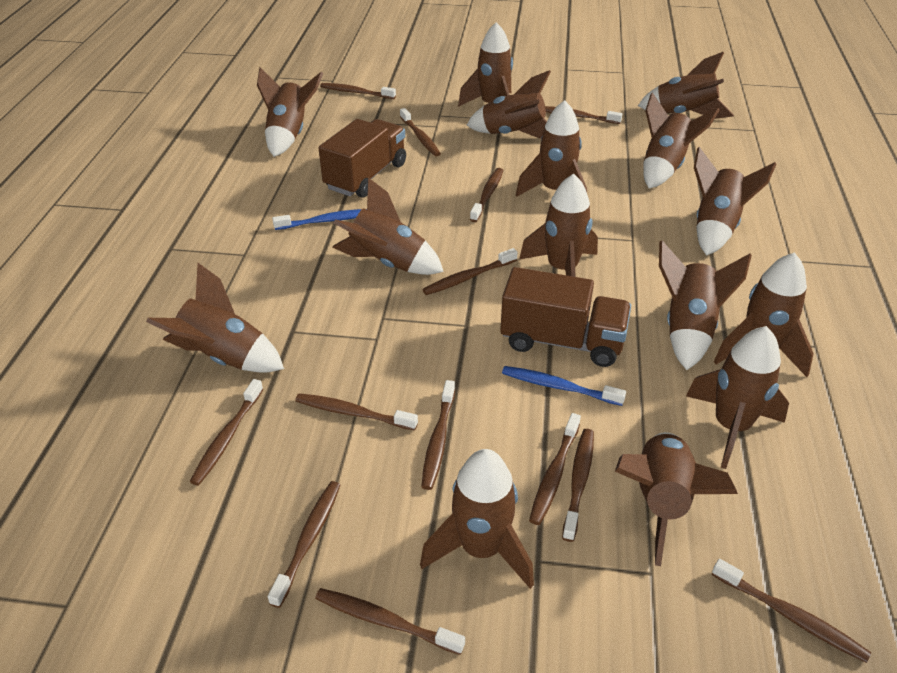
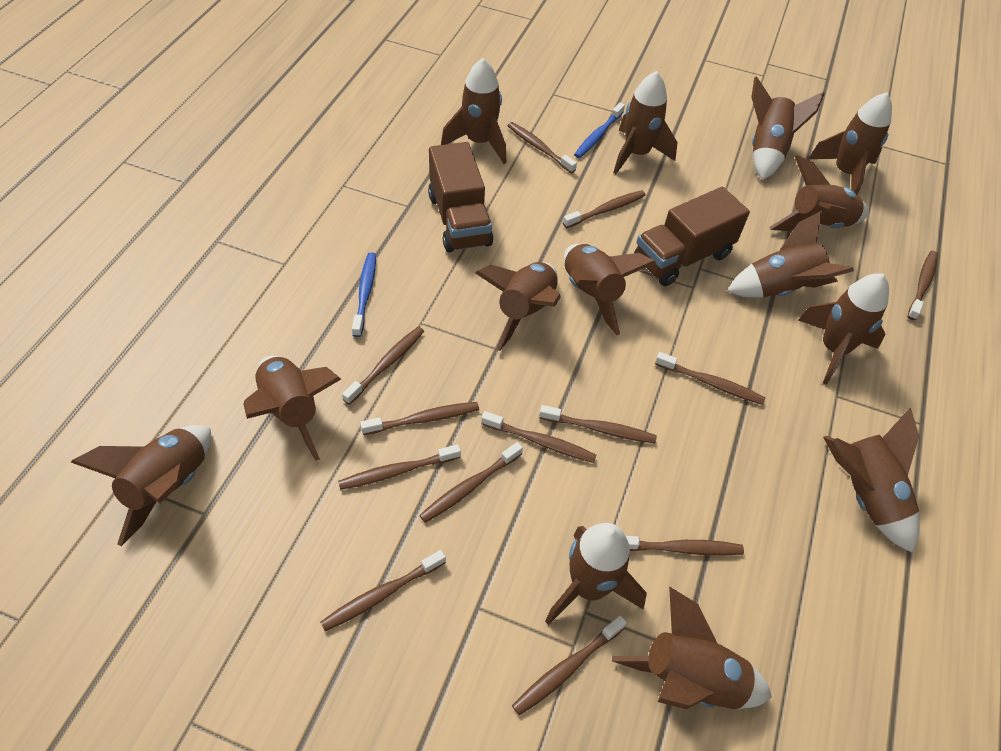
brown rocket: 15 -> 14

